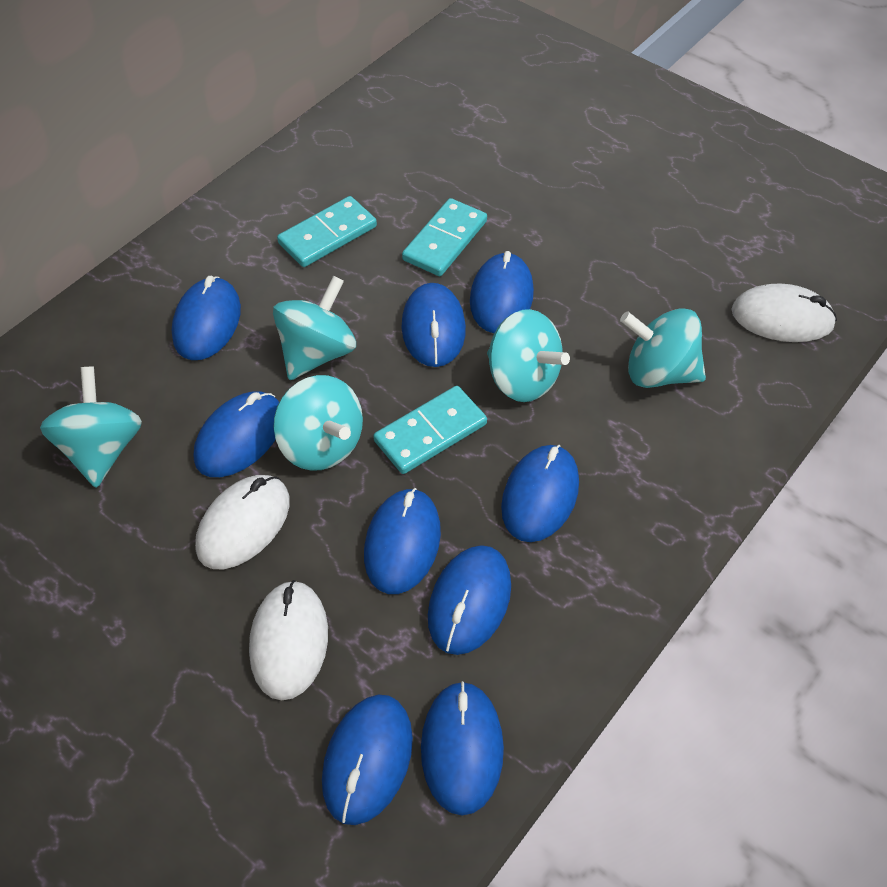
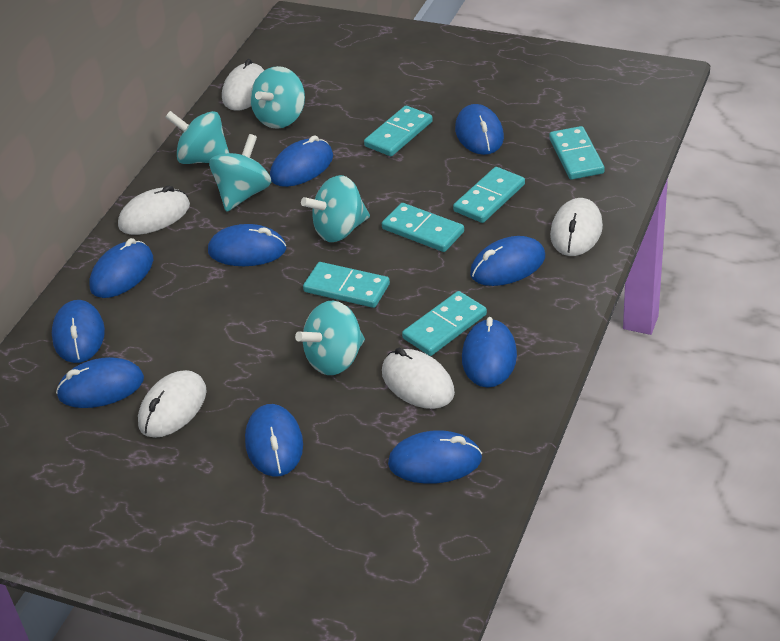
blue mouse: 9 -> 10
turquoise domino: 3 -> 6
white mouse: 3 -> 5

